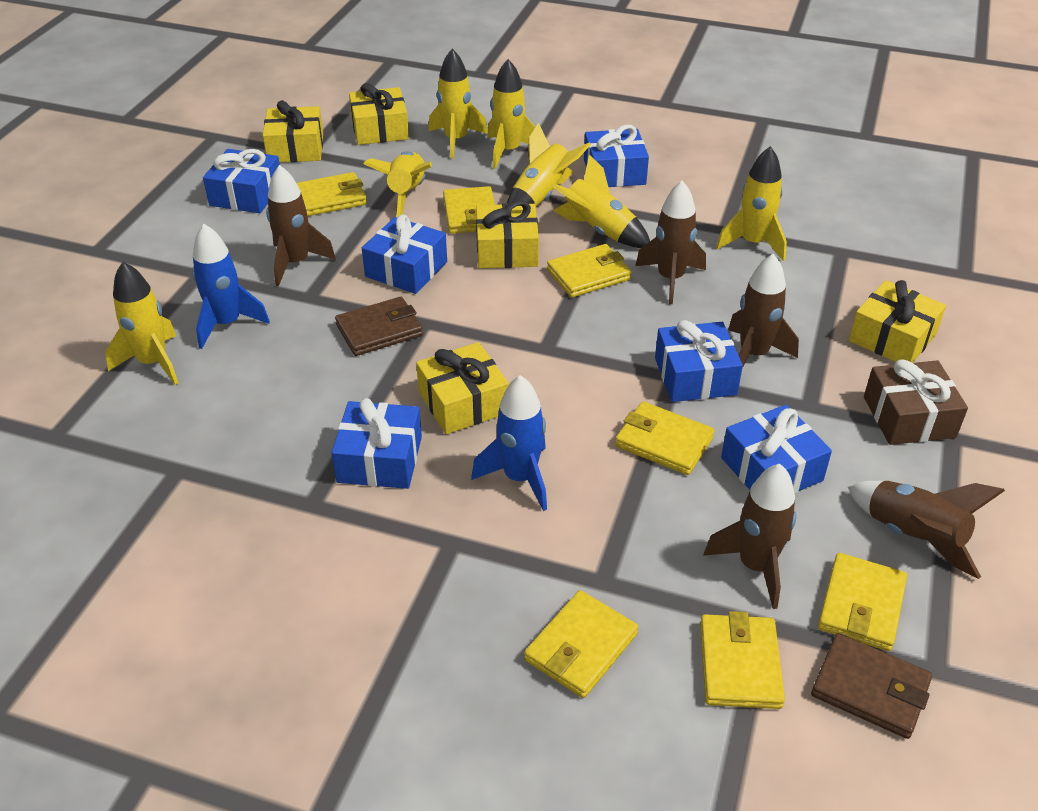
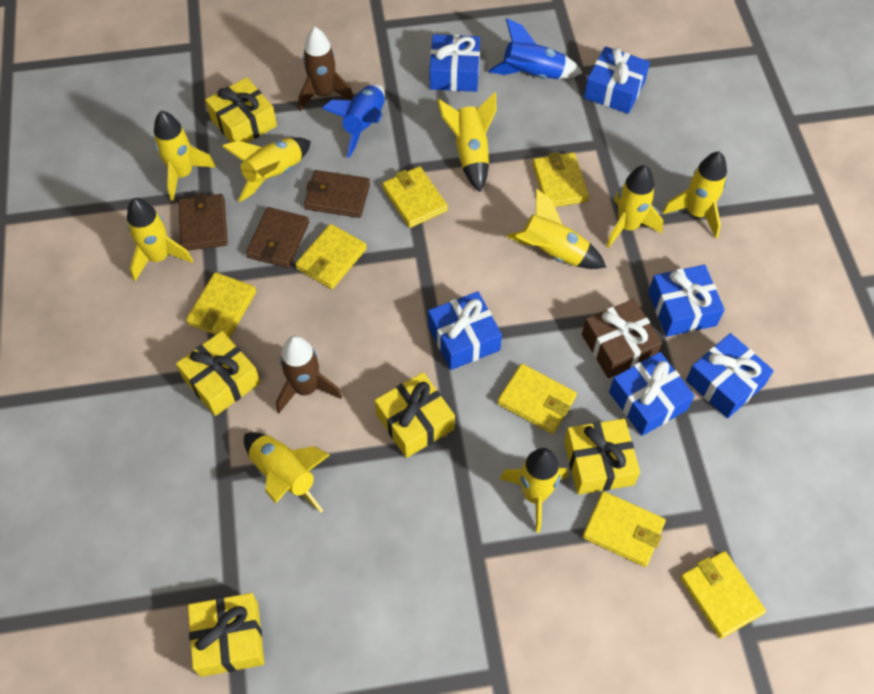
brown rocket: 5 -> 2
brown wallet: 2 -> 3
yellow rocket: 7 -> 9

